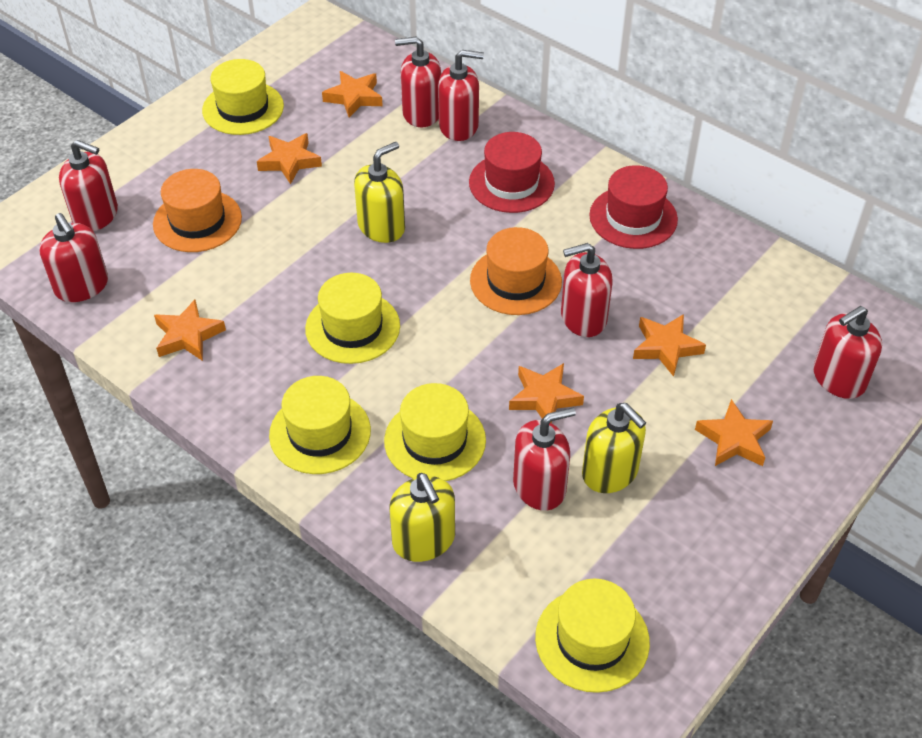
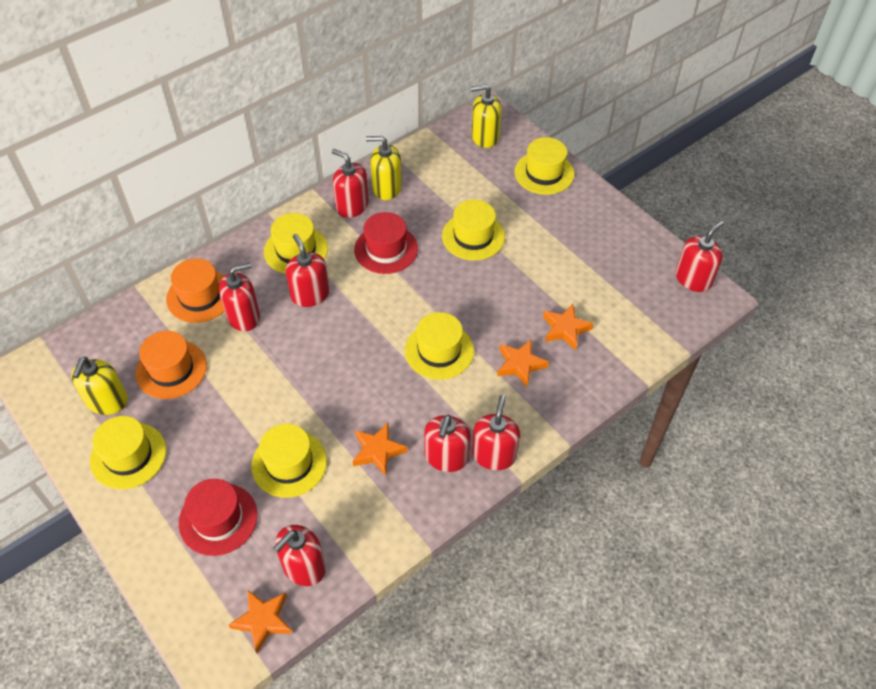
orange star: 6 -> 4
yellow hat: 5 -> 6

